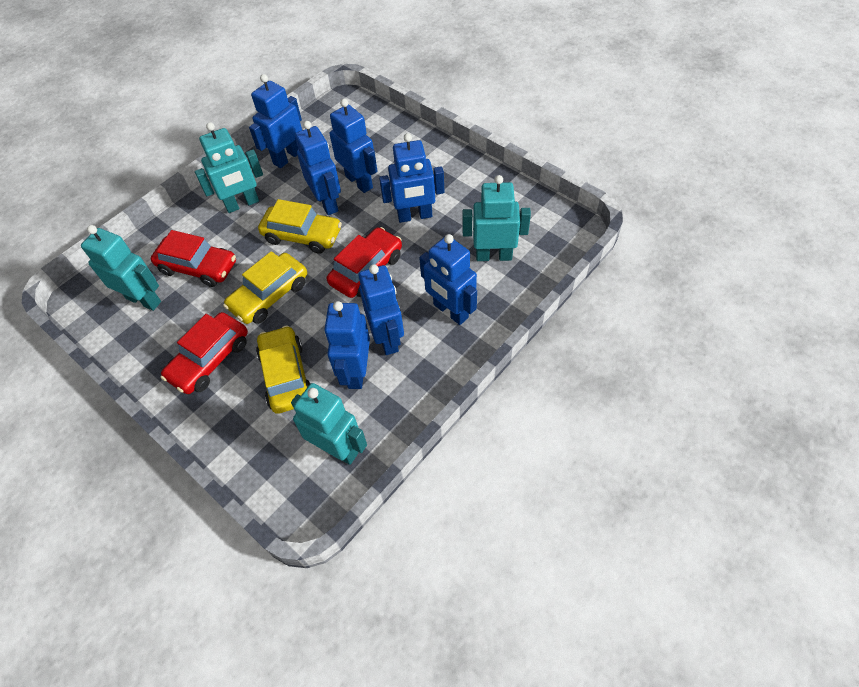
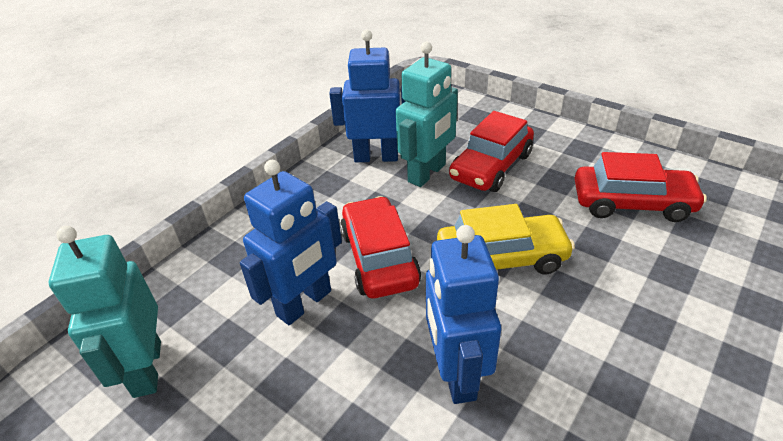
blue robot: 7 -> 3
turquoise robot: 4 -> 2
yellow car: 3 -> 1

